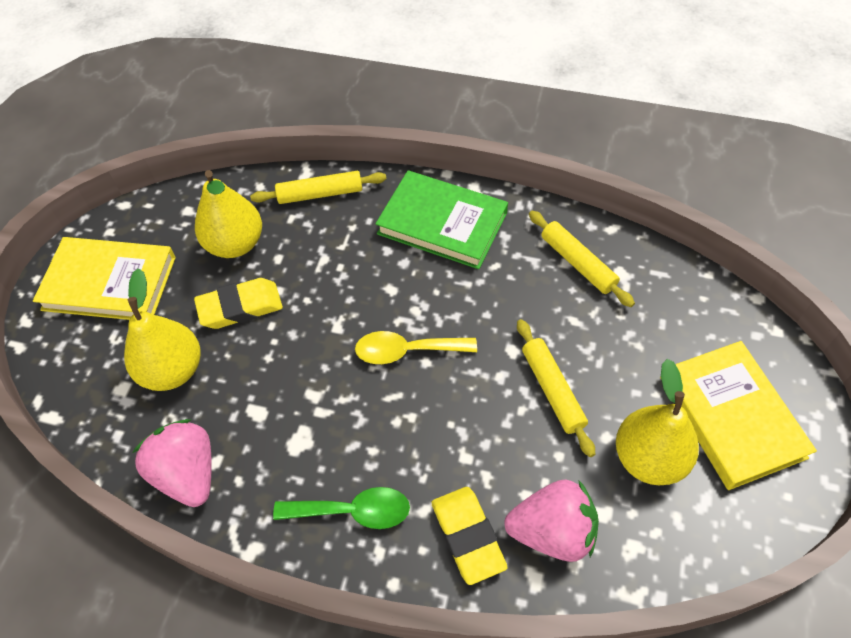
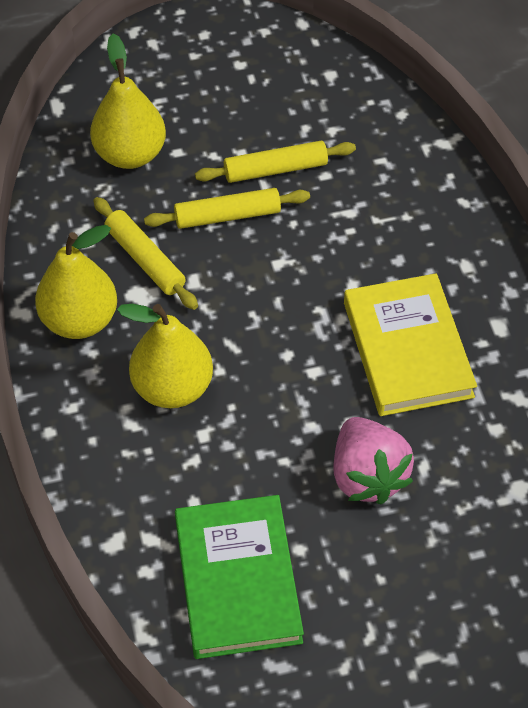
green spoon: 1 -> 0
pink strawberry: 2 -> 1
yellow book: 2 -> 1
yellow eraser: 2 -> 0
yellow spoon: 1 -> 0

